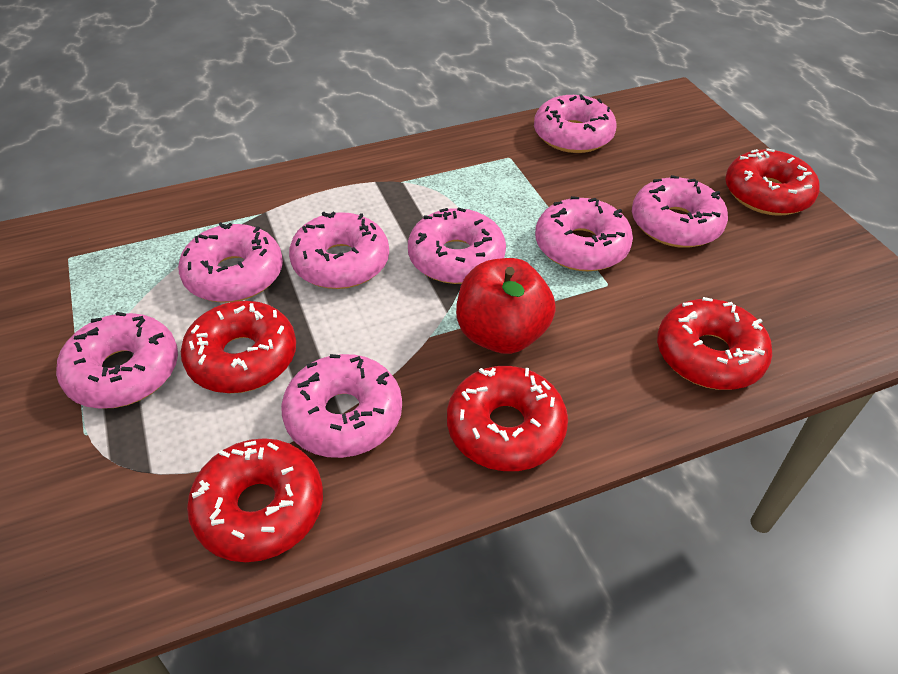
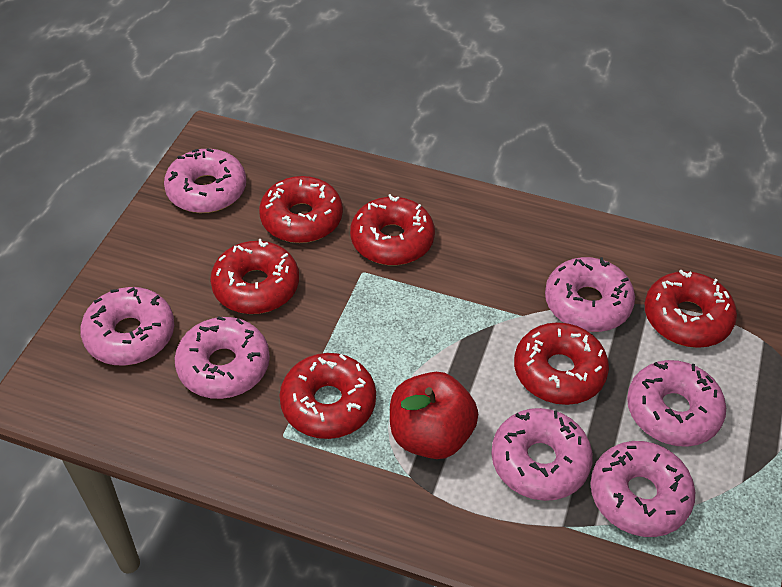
pink donut: 8 -> 7
red donut: 5 -> 6

